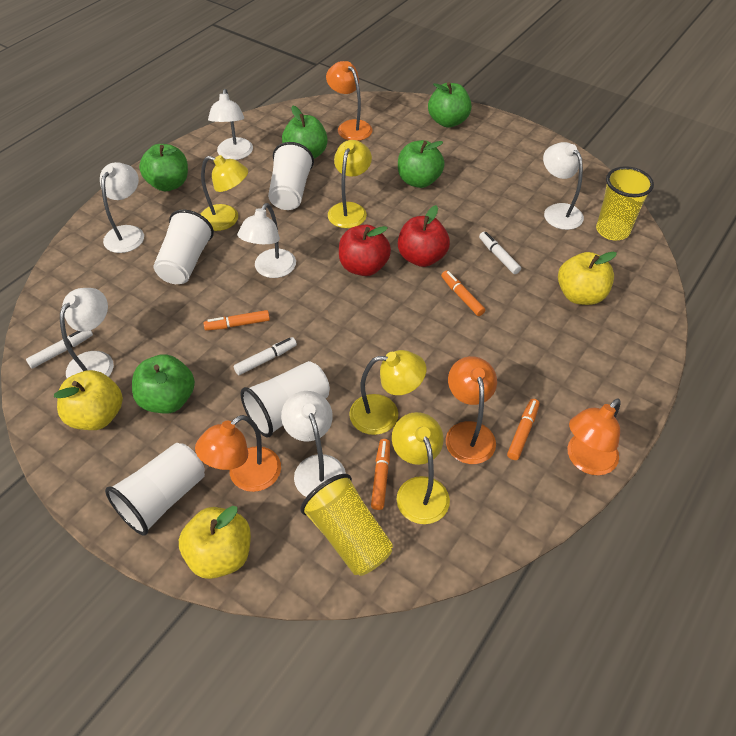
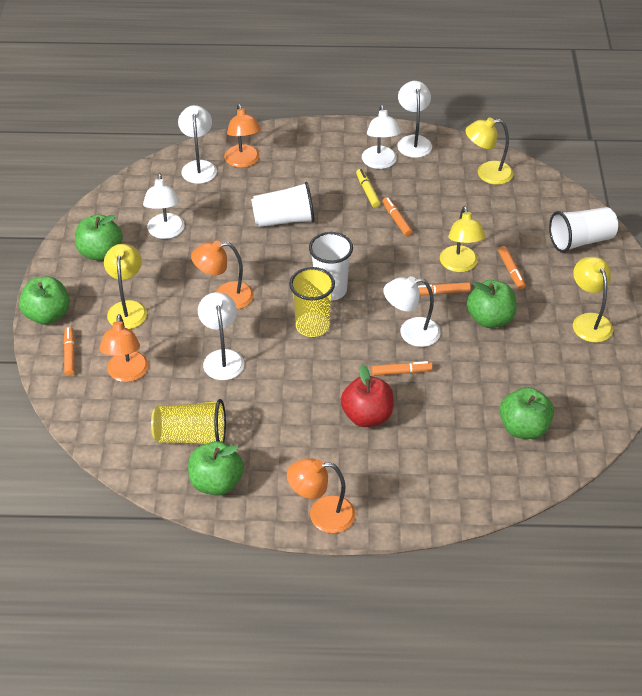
orange marker: 4 -> 5
red apple: 2 -> 1
white cup: 4 -> 3
white marker: 3 -> 0
yellow apple: 3 -> 0
yellow marker: 0 -> 1

